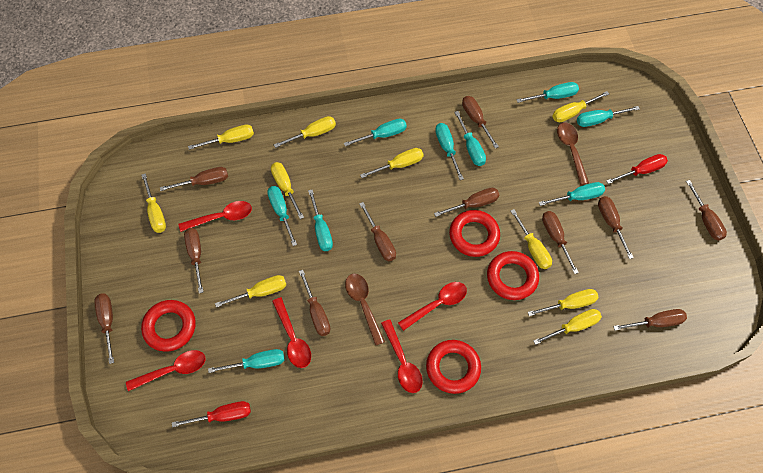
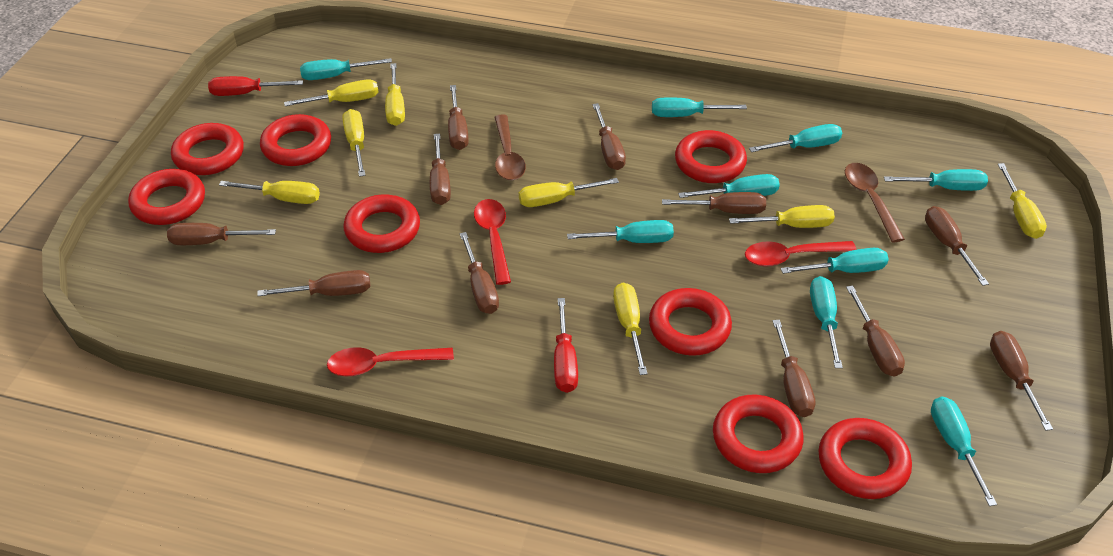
red ring: 4 -> 8
red spoon: 5 -> 3
yellow screwdriver: 10 -> 8

